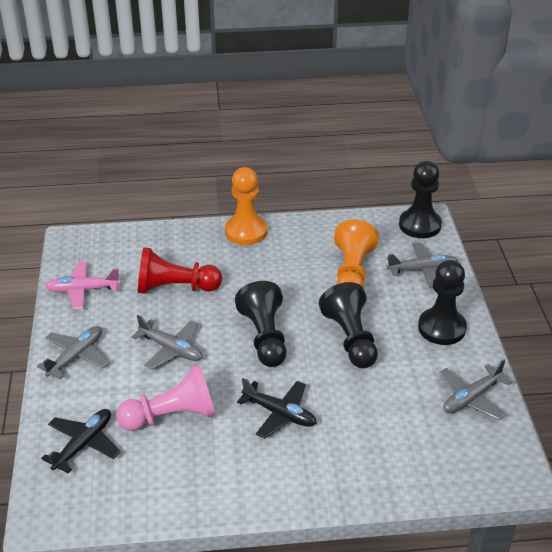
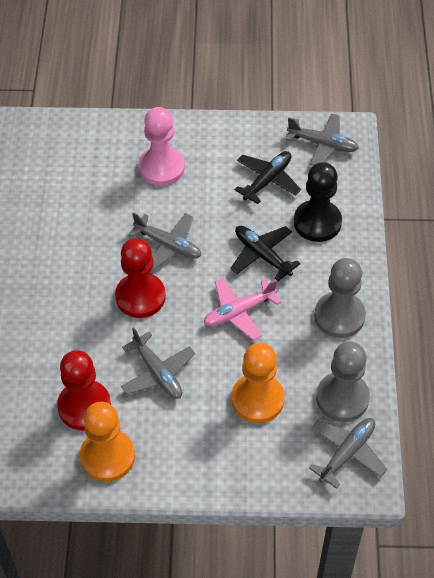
black pawn: 4 -> 1
grey pawn: 0 -> 2
red pawn: 1 -> 2

